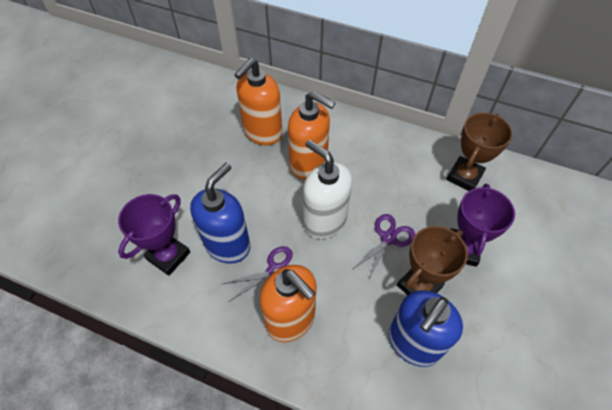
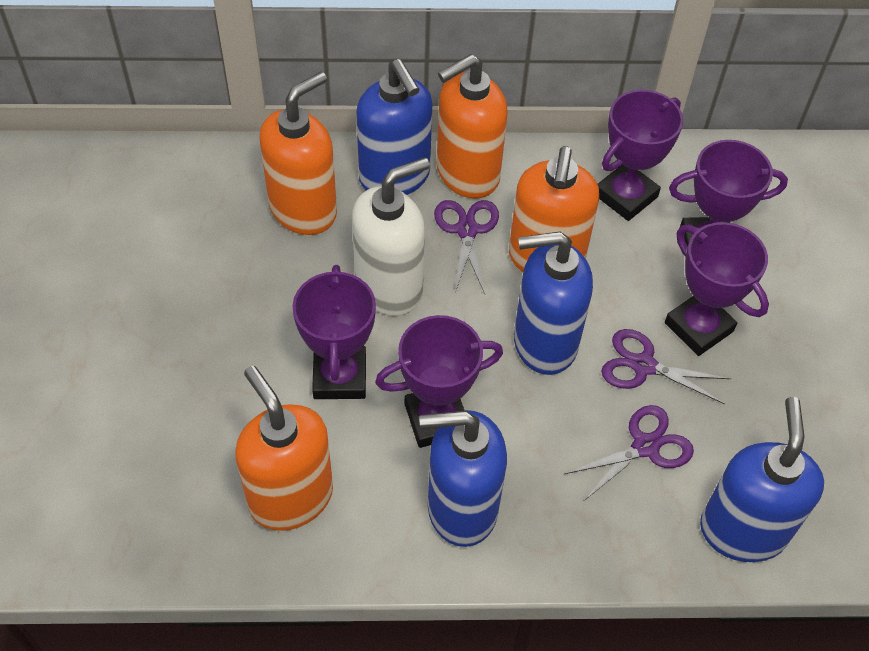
blue soap dispenser: 2 -> 4
brown trophy: 2 -> 0
orange soap dispenser: 3 -> 4
purple scissors: 2 -> 3
purple trophy: 2 -> 5

